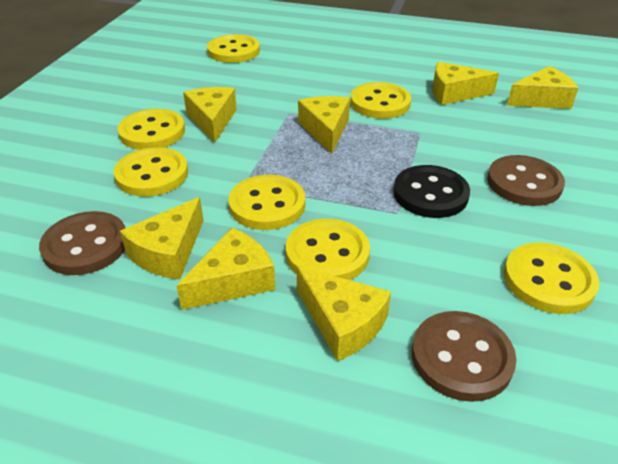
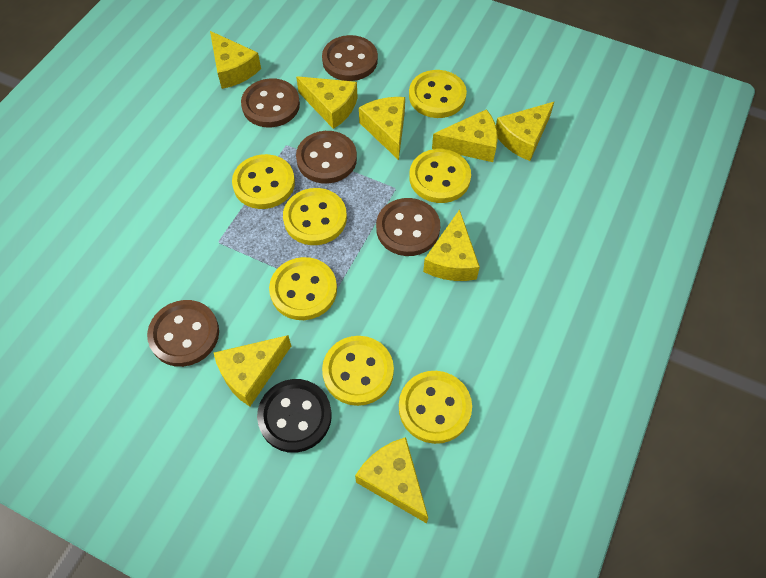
brown button: 3 -> 5
yellow cheese: 7 -> 8

